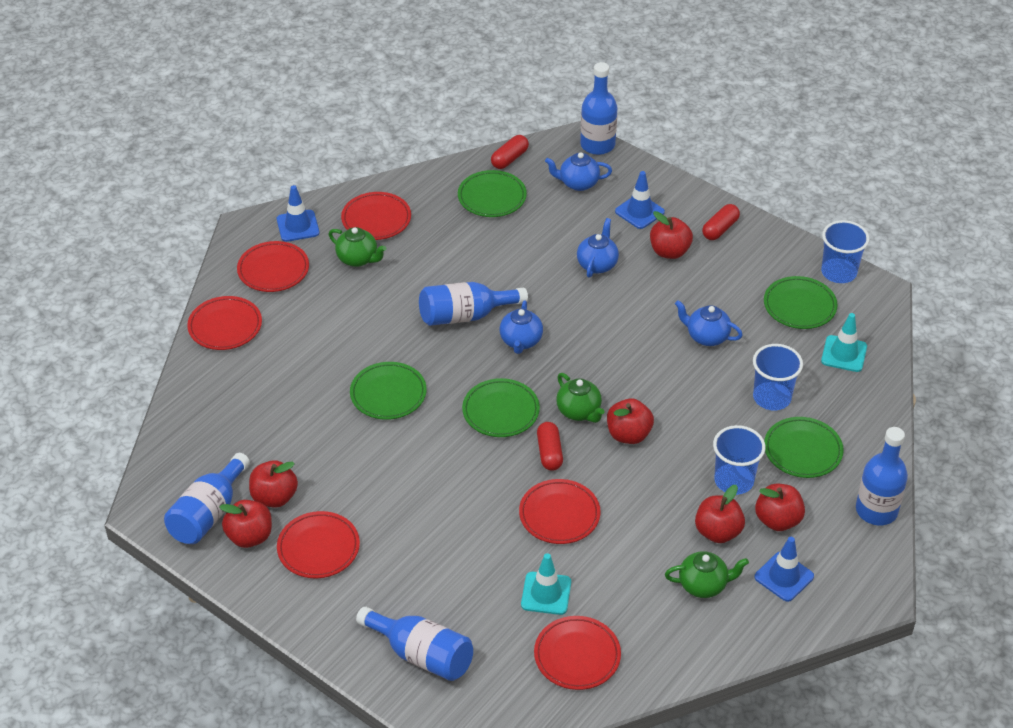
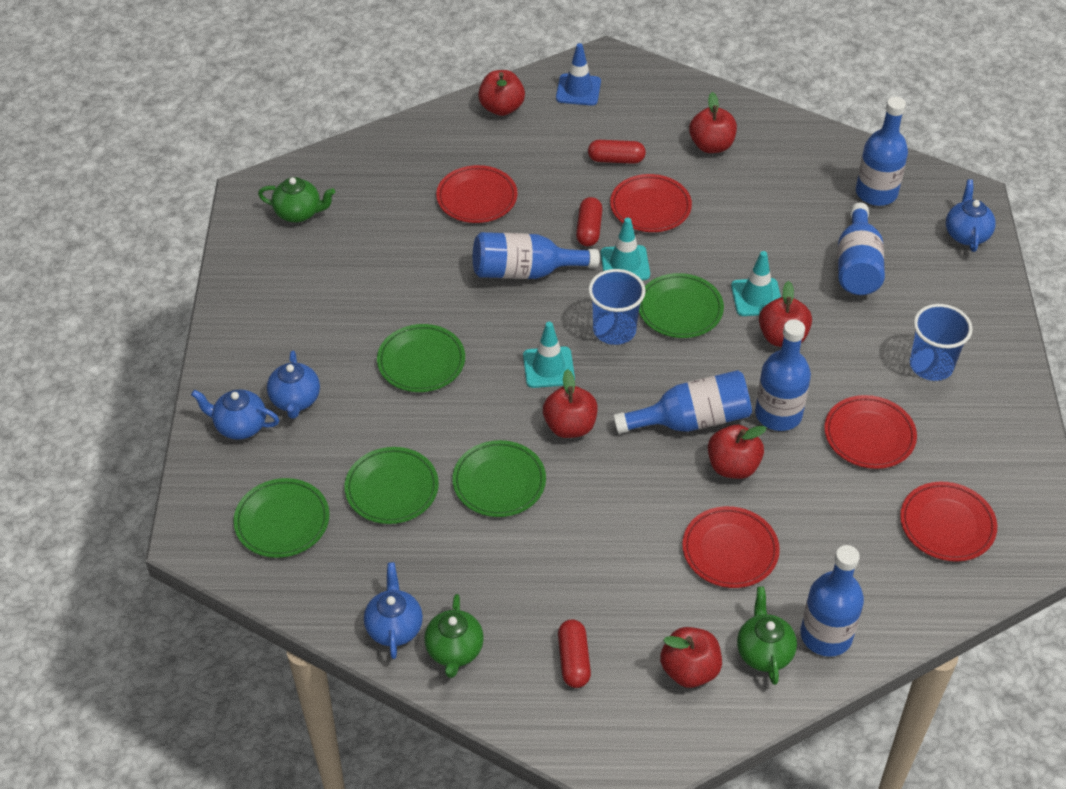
blue bottle: 5 -> 6
blue cup: 3 -> 2
blue traffic cone: 3 -> 1
red plate: 6 -> 5
turquoise traffic cone: 2 -> 3

